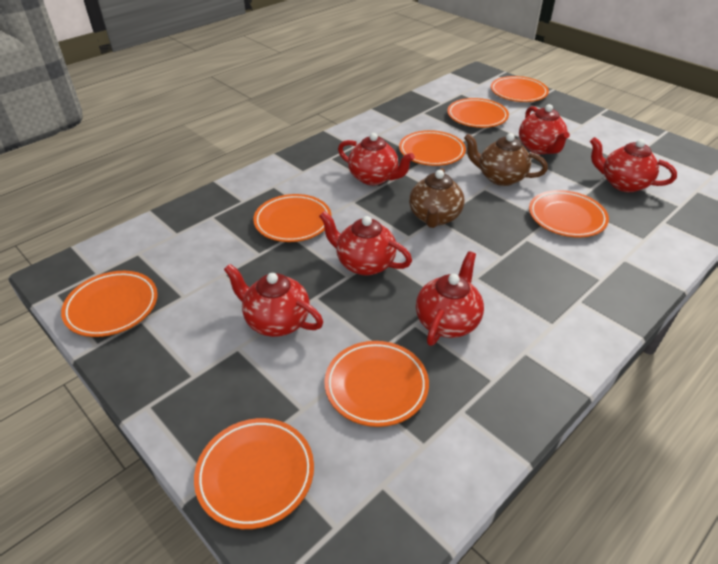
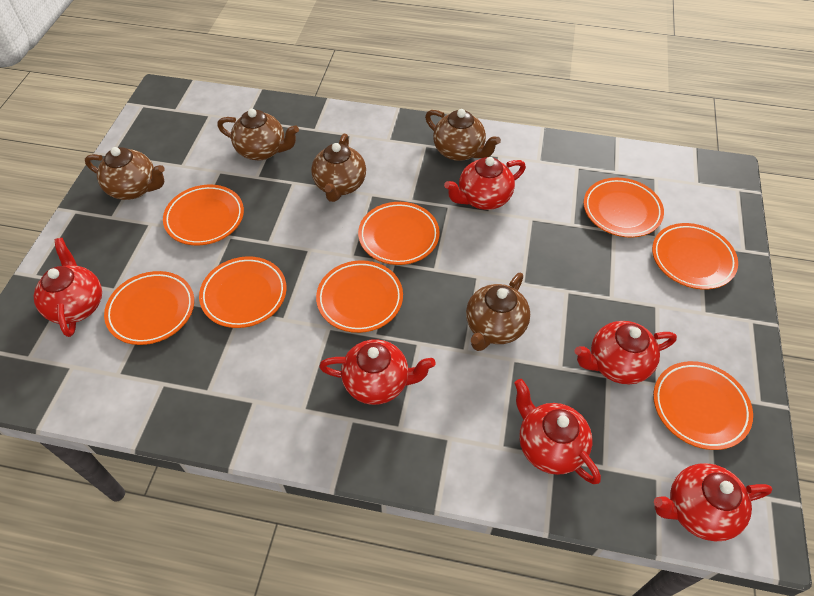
brown teapot: 2 -> 5

